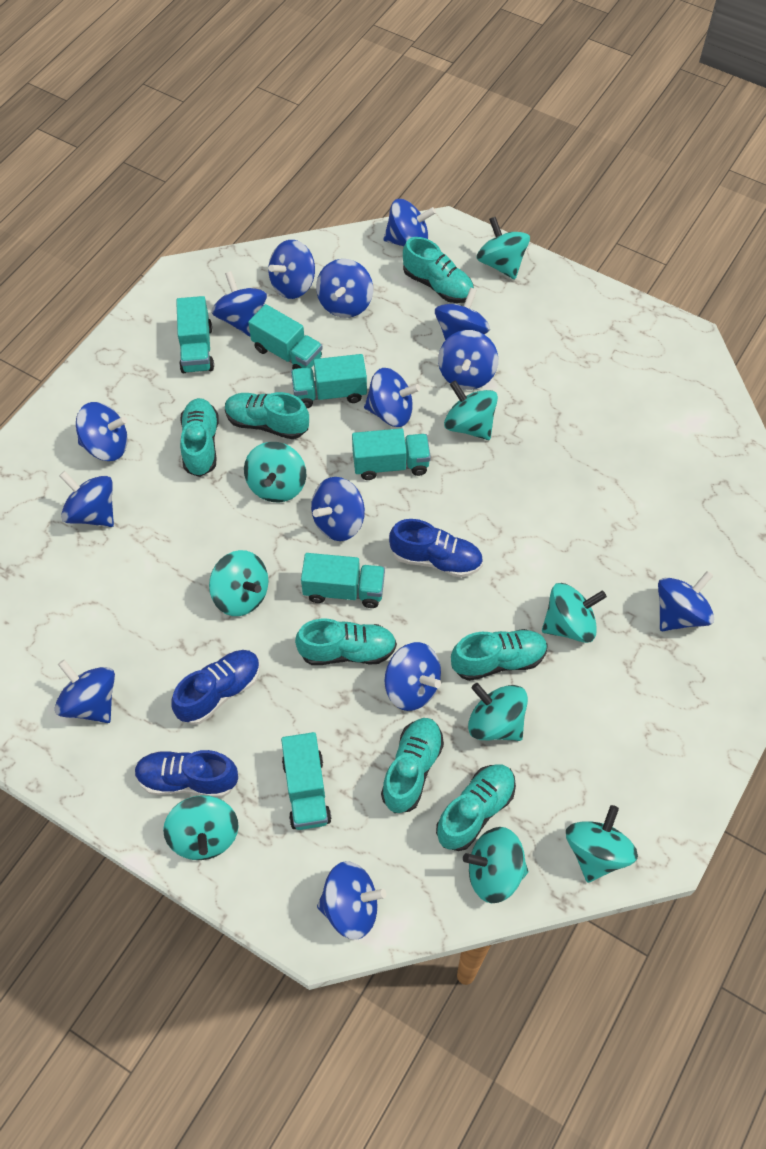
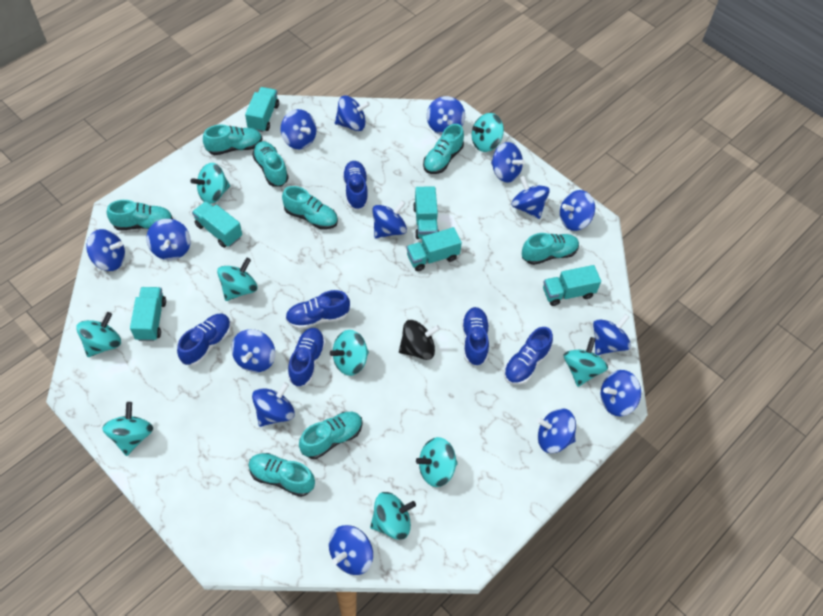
black spinning top: 0 -> 1
blue shoe: 3 -> 6
blue spinning top: 14 -> 15
turquoise shoe: 7 -> 8

